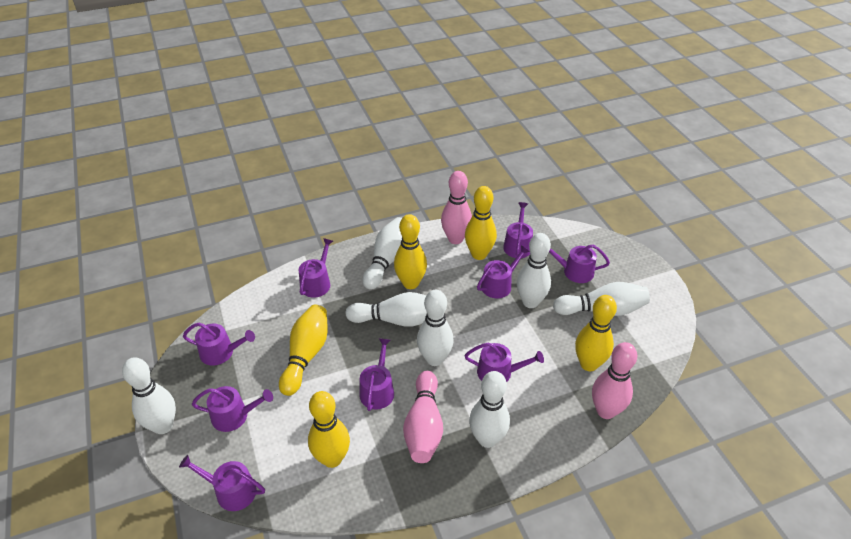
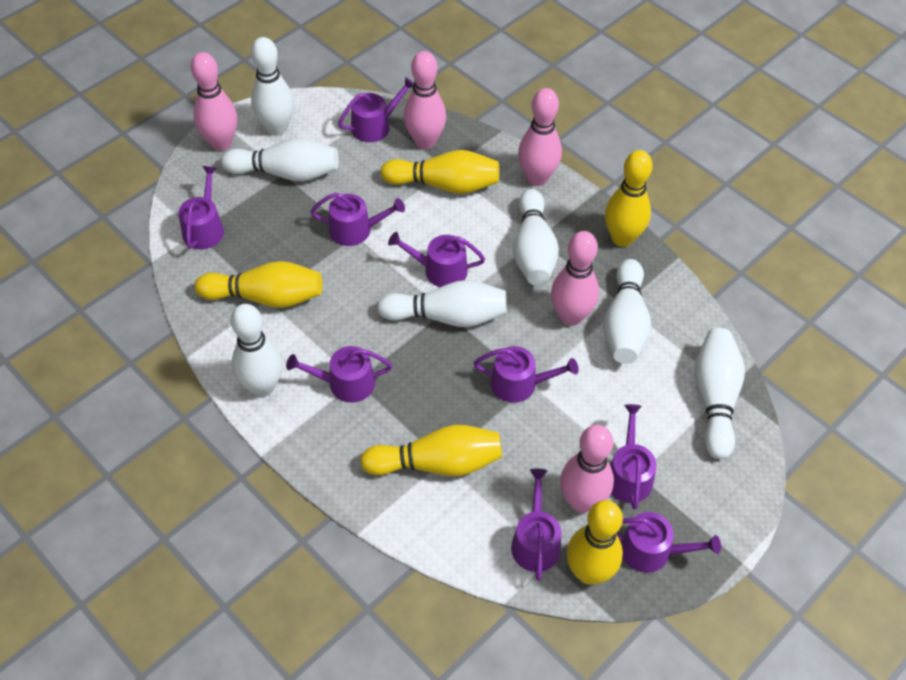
pink bowling pin: 3 -> 5

